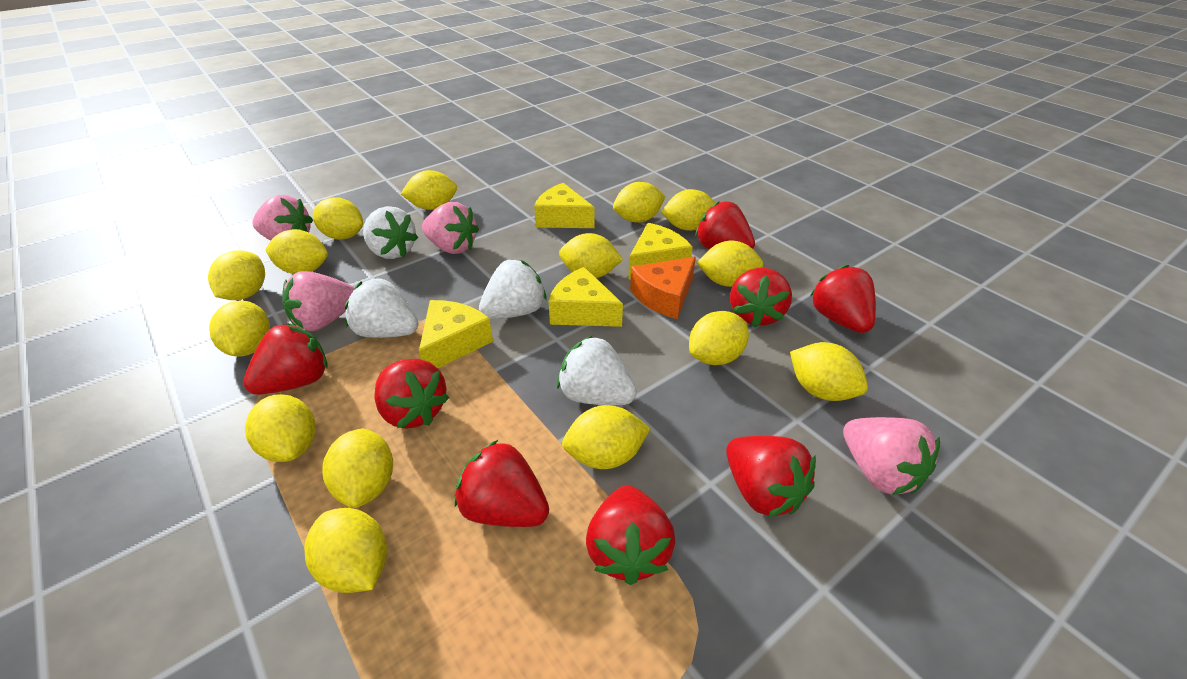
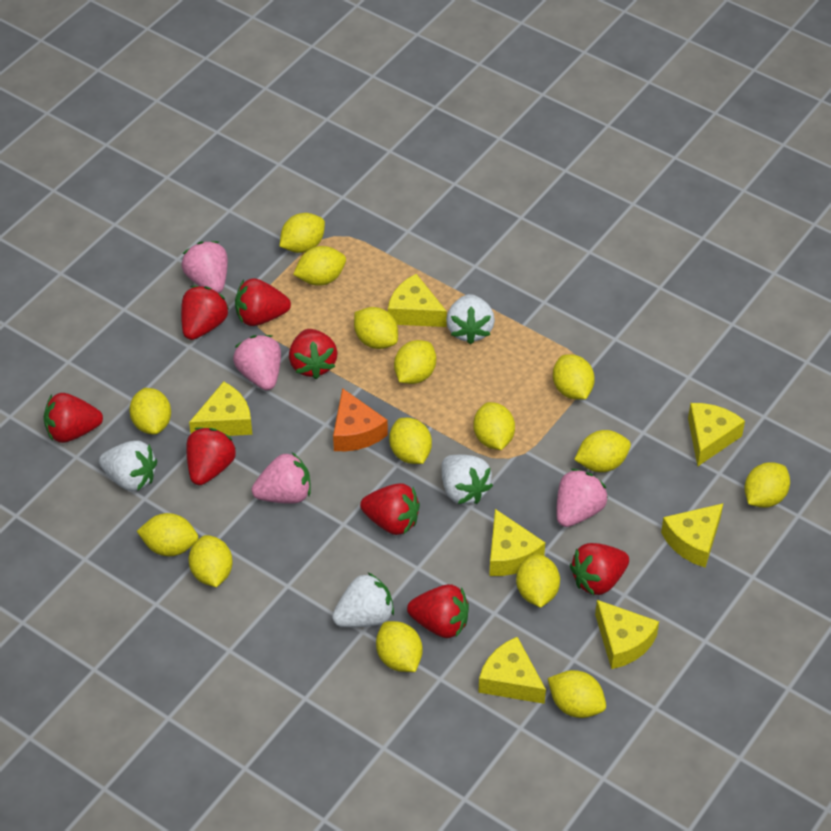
yellow cheese: 4 -> 7

